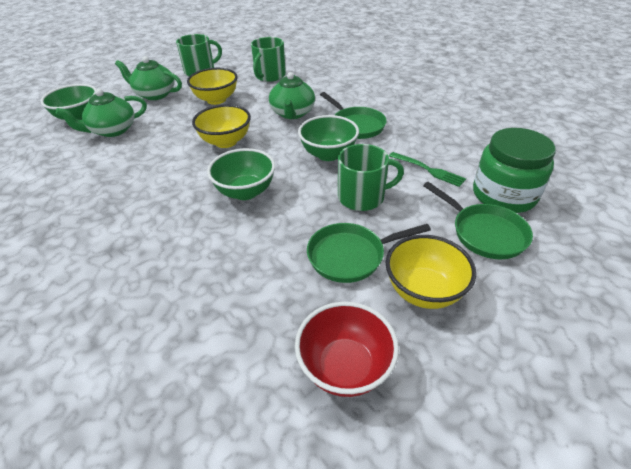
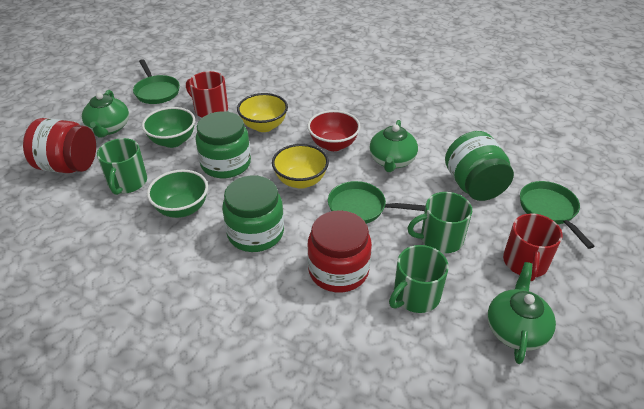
green bowl: 3 -> 2
green fork: 1 -> 0
green jar: 1 -> 3
red jar: 0 -> 2
red mug: 0 -> 2
yellow bowl: 3 -> 2

